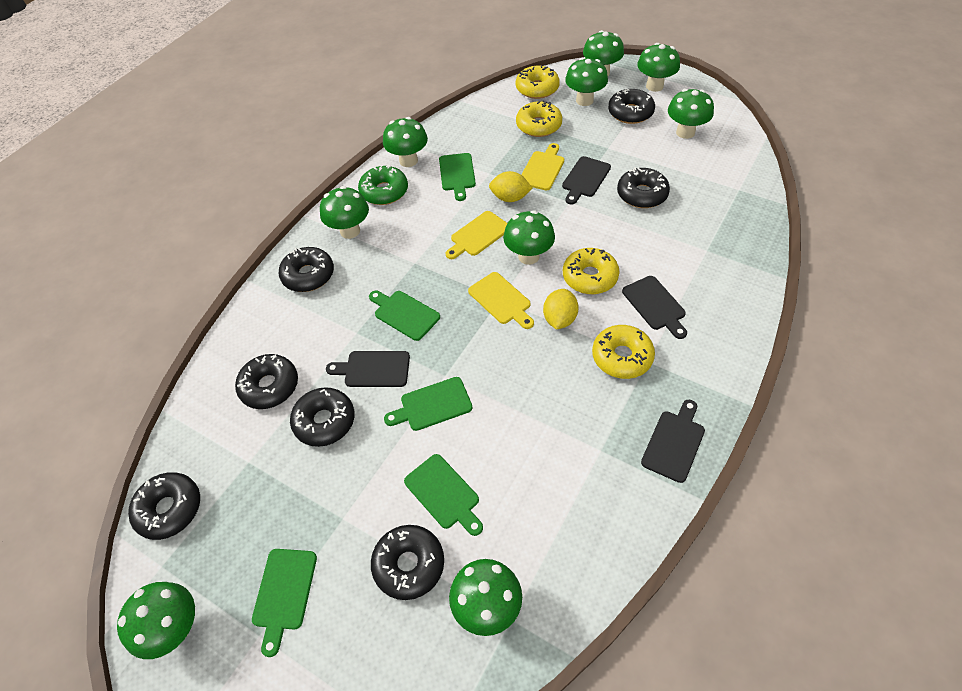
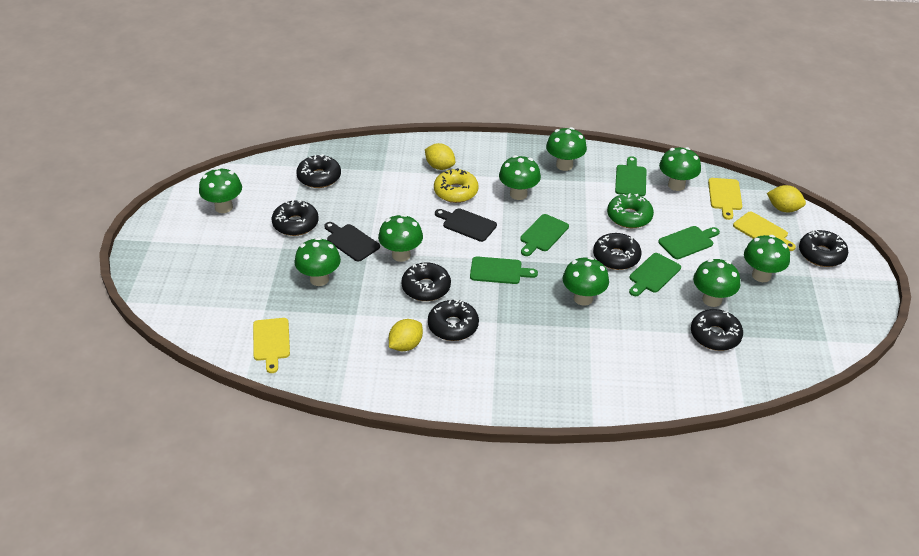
black cutting board: 4 -> 2
yellow donut: 4 -> 1
yellow lemon: 2 -> 3

